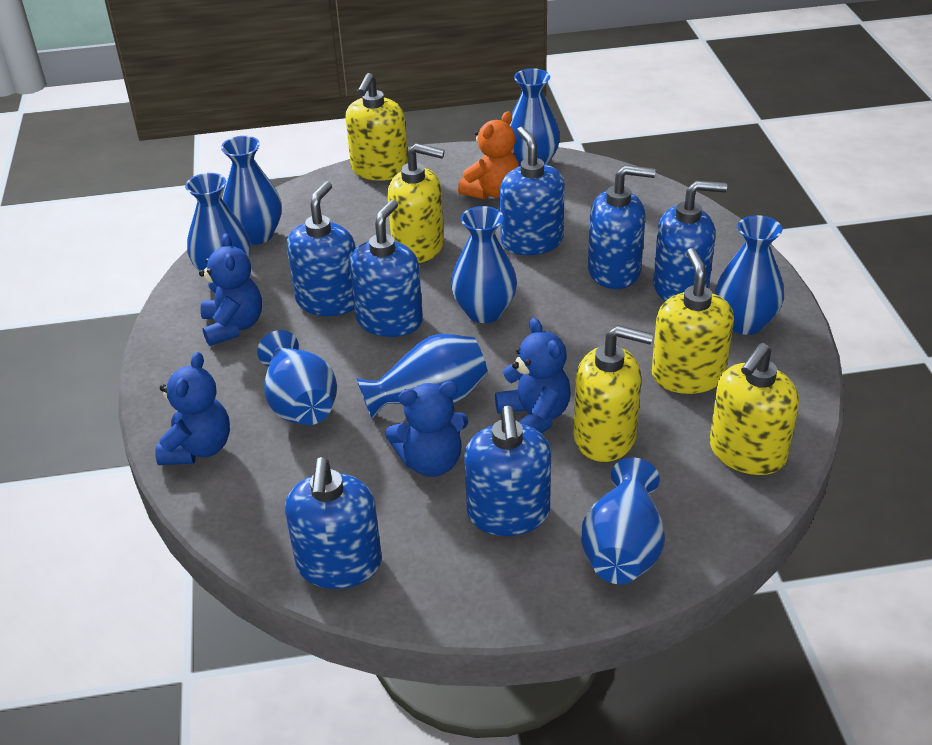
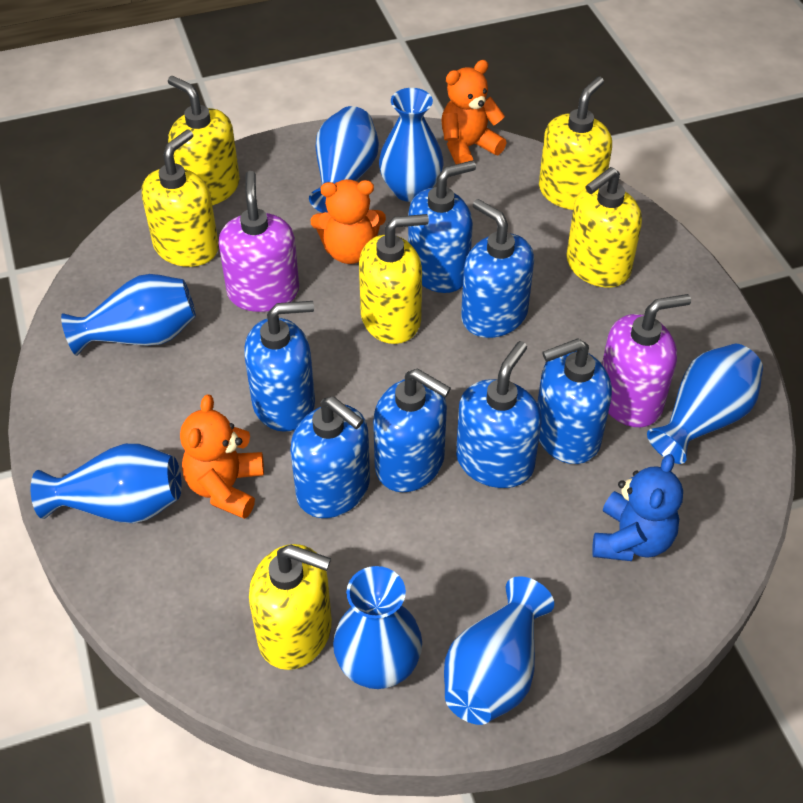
blue teddy bear: 4 -> 1
blue vase: 8 -> 7
orange teddy bear: 1 -> 3
purple soap dispenser: 0 -> 2
yellow soap dispenser: 5 -> 6

